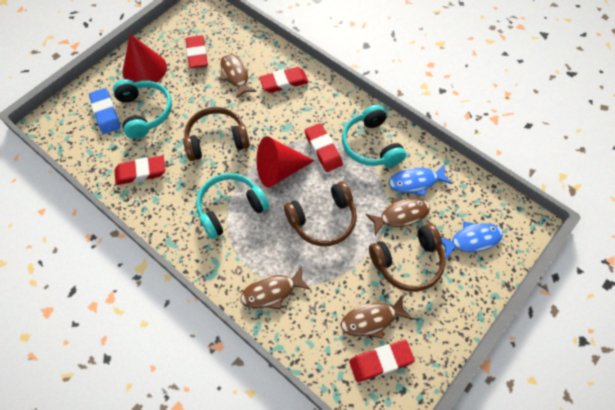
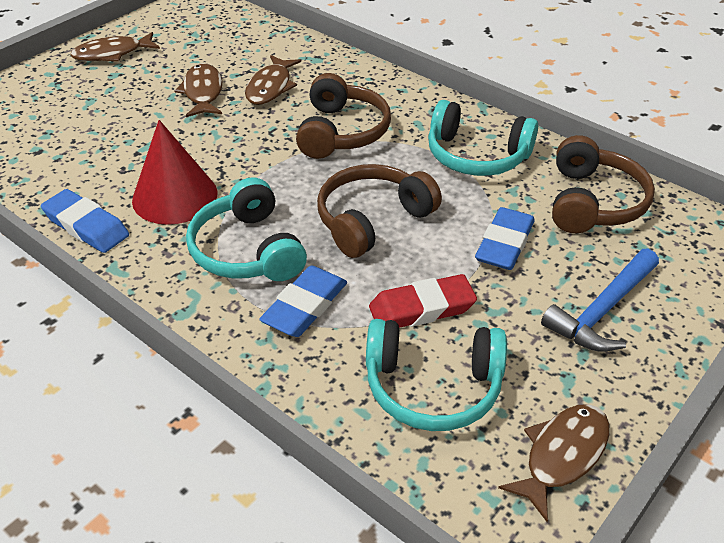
blue eraser: 1 -> 3
blue fish: 2 -> 0
blue hammer: 0 -> 1
red cone: 2 -> 1
red eraser: 5 -> 1

